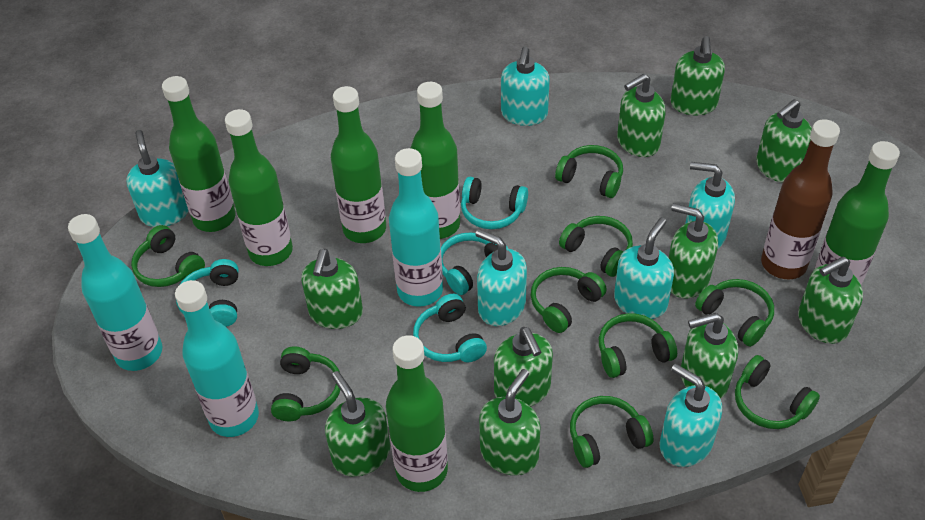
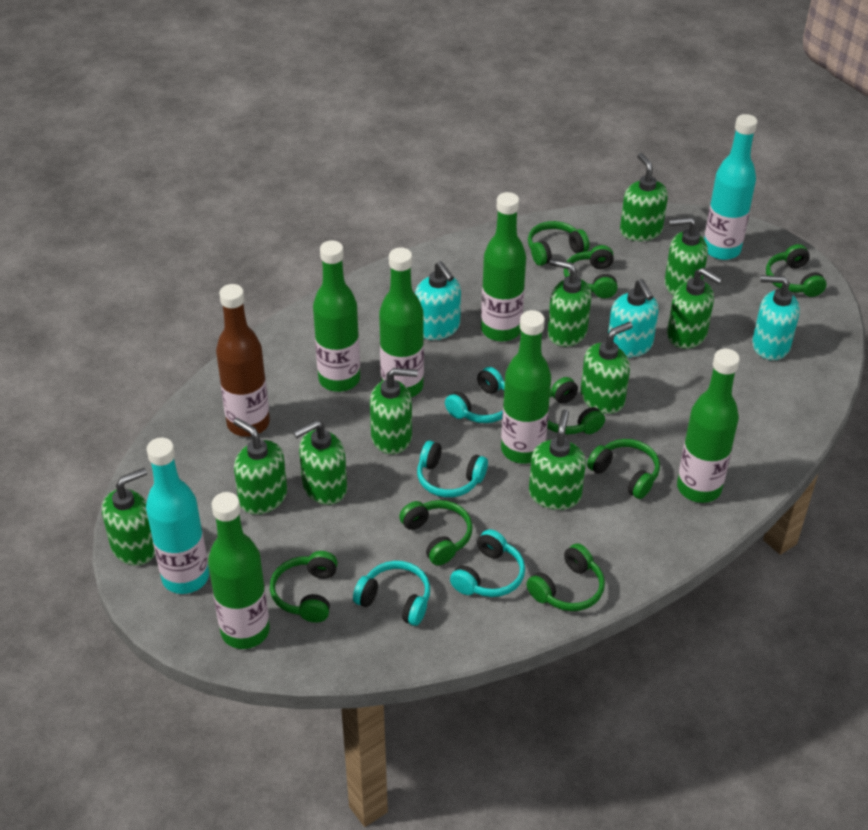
green headphones: 9 -> 8
turquoise bottle: 3 -> 2
turquoise soap dispenser: 6 -> 3

